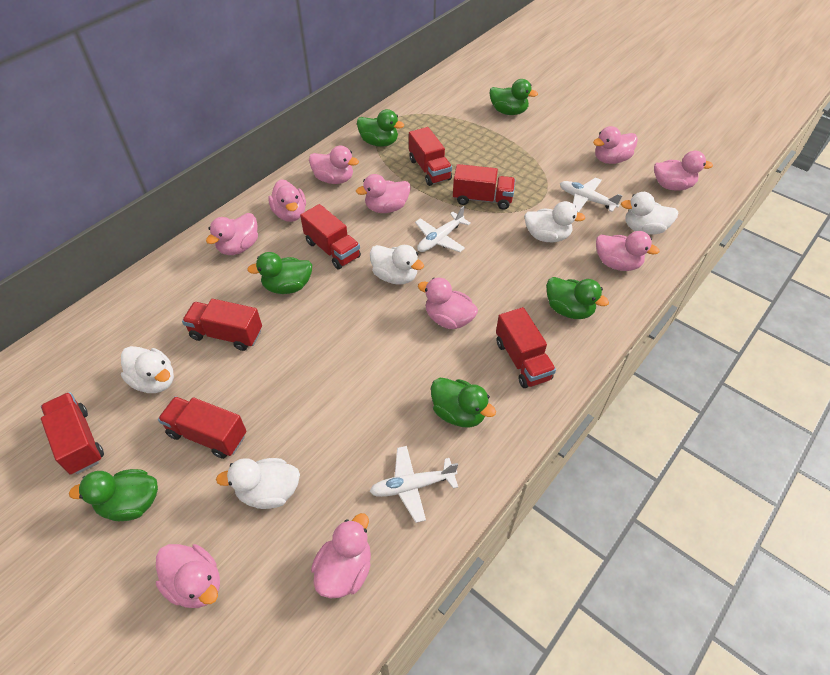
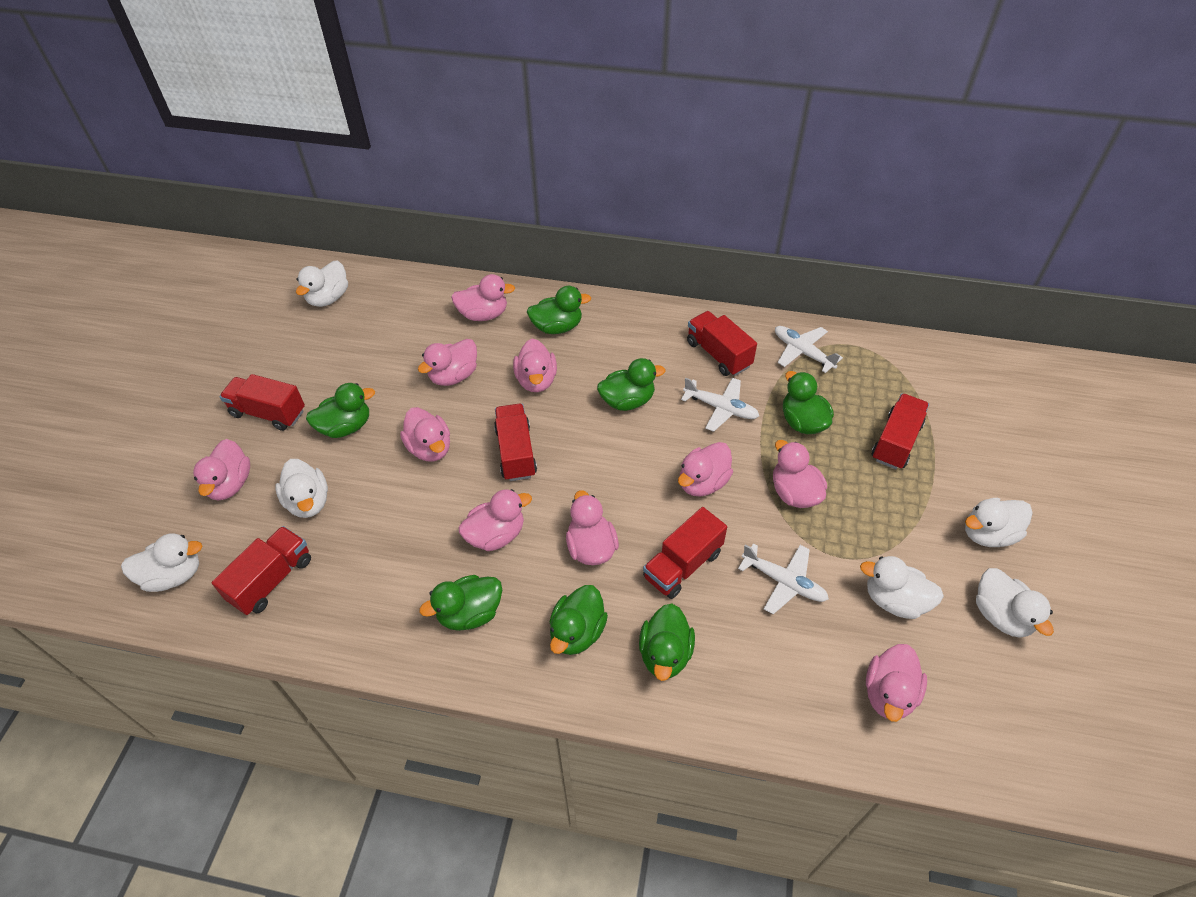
green duck: 6 -> 7
red truck: 7 -> 6
white duck: 5 -> 6

